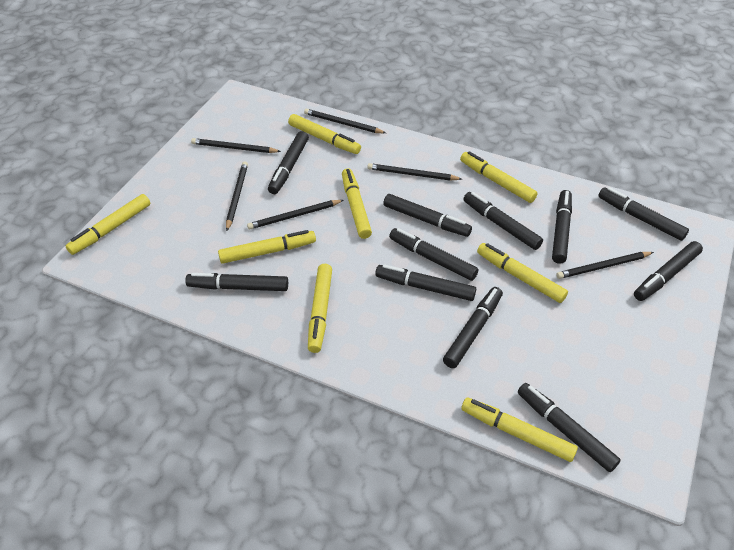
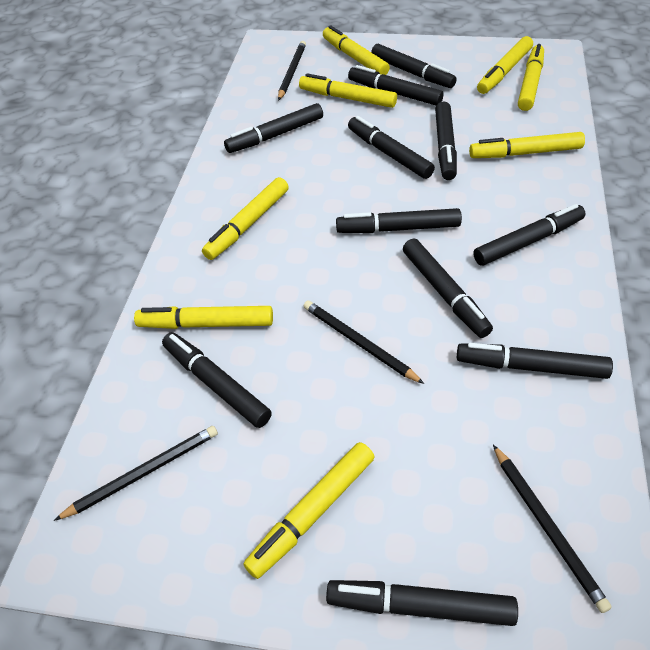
black pencil: 6 -> 4

